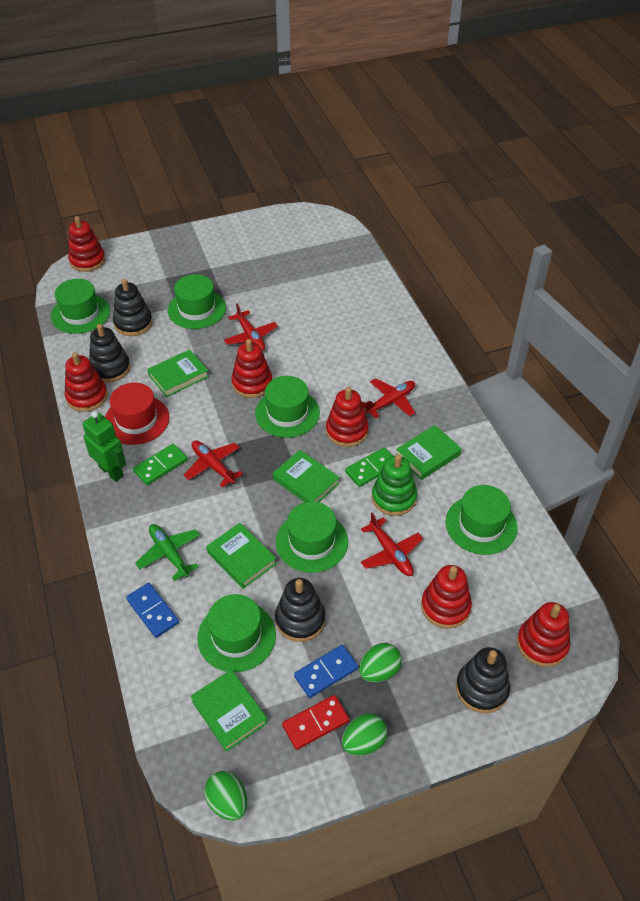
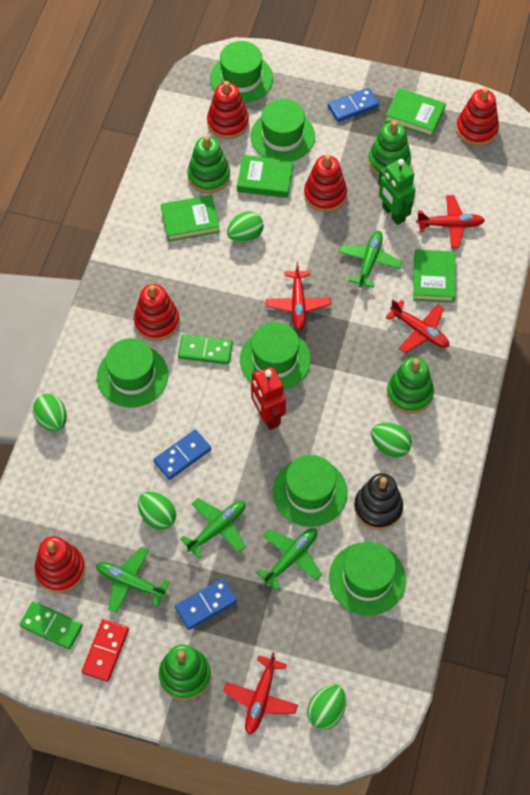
black stacking toy: 4 -> 1
blue domino: 2 -> 3
green book: 5 -> 4
green egg: 3 -> 5
green plane: 1 -> 4
green stacking toy: 1 -> 4
red hat: 1 -> 0
red robot: 0 -> 1
red stacking toy: 6 -> 5

